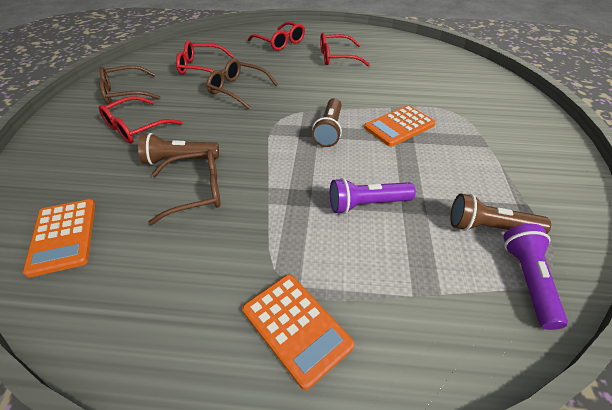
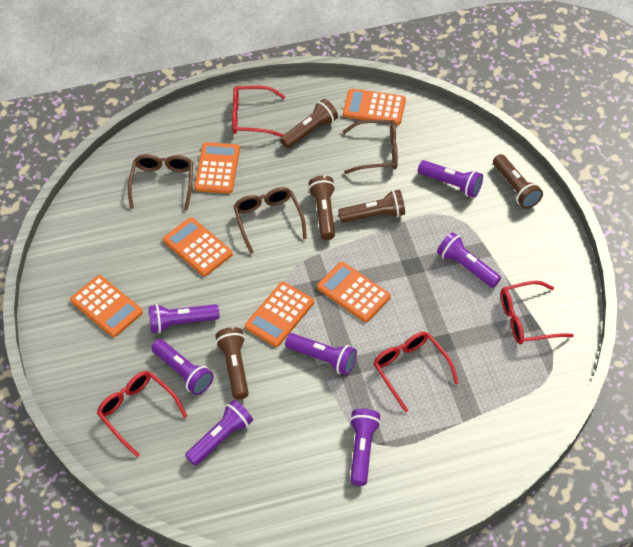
brown flashlight: 3 -> 5
orange calculator: 3 -> 6
purple flashlight: 2 -> 7

